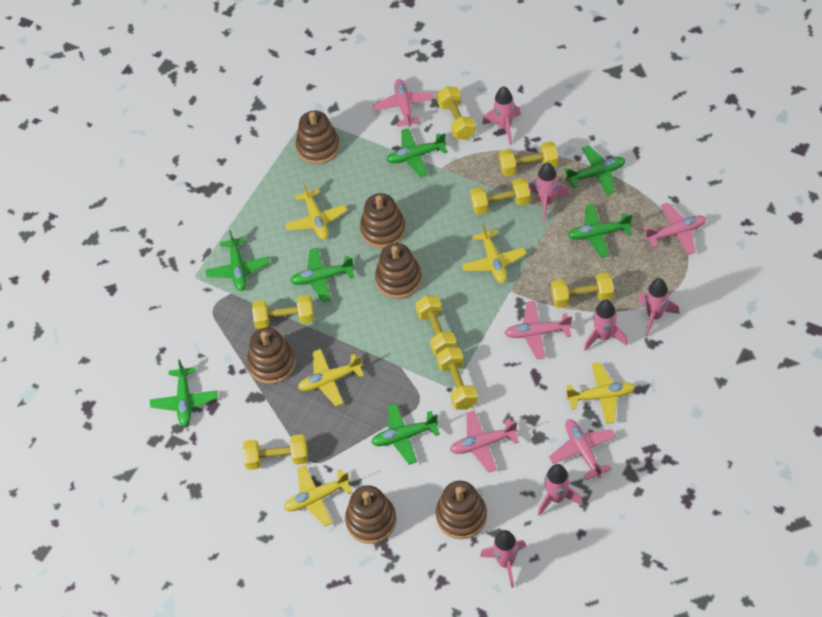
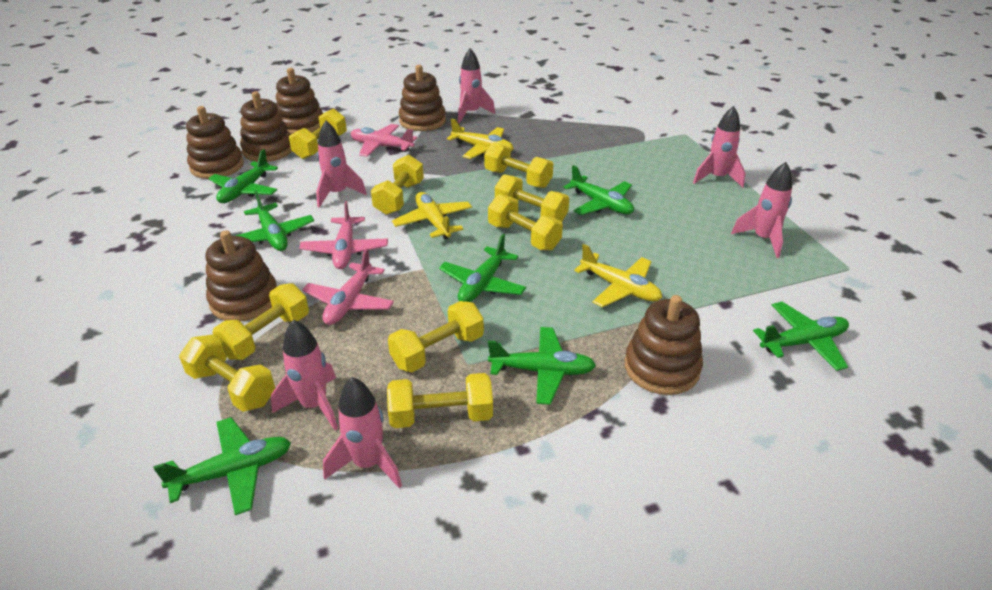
pink plane: 5 -> 3
yellow dumbbell: 8 -> 9
yellow plane: 5 -> 3

